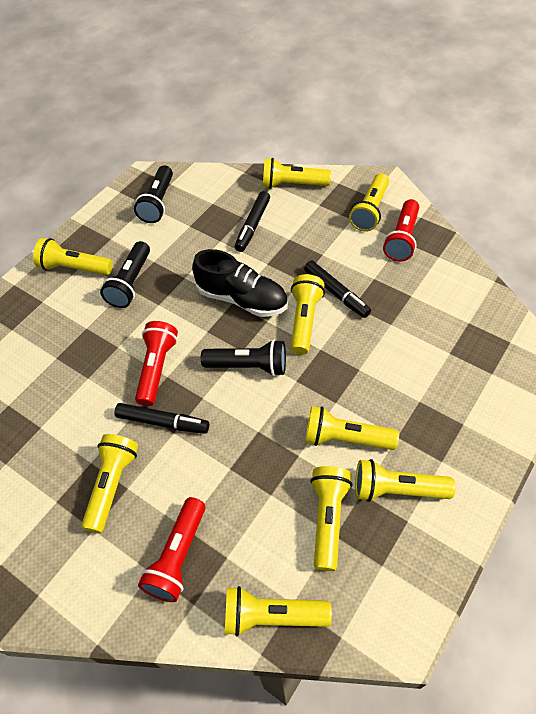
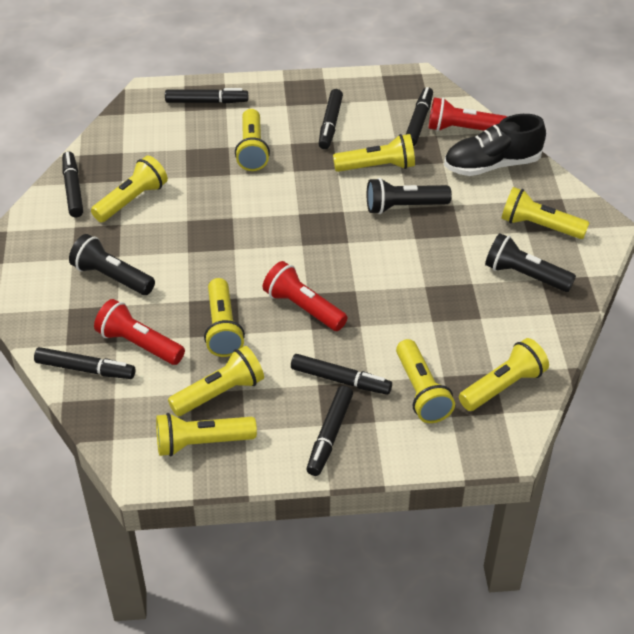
black marker: 3 -> 7

